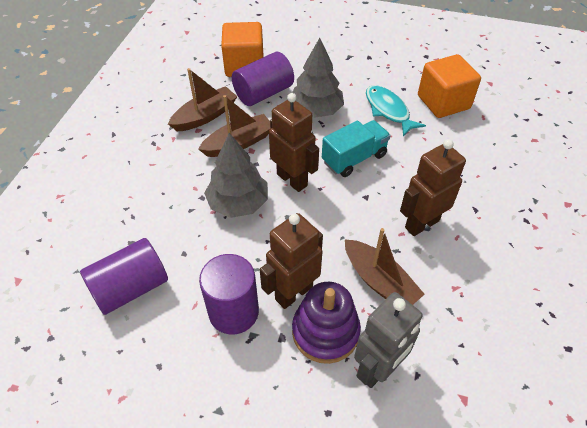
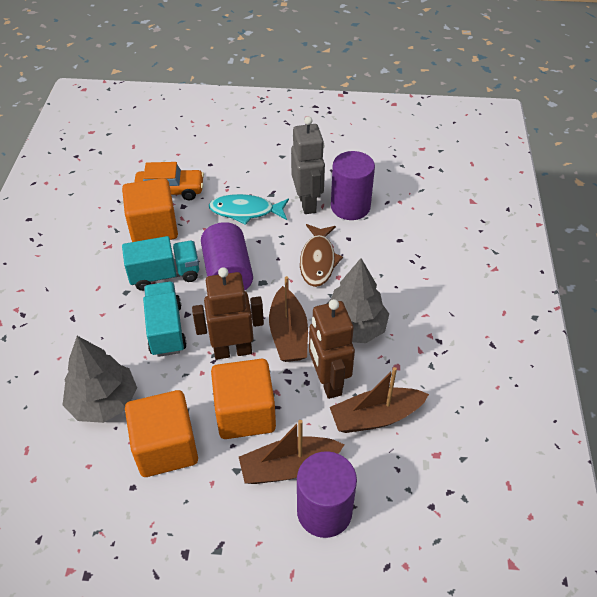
brown fish: 0 -> 1
brown robot: 3 -> 2
orange car: 0 -> 1
orange cube: 2 -> 3
purple stacking toy: 1 -> 0
turquoise truck: 1 -> 2

